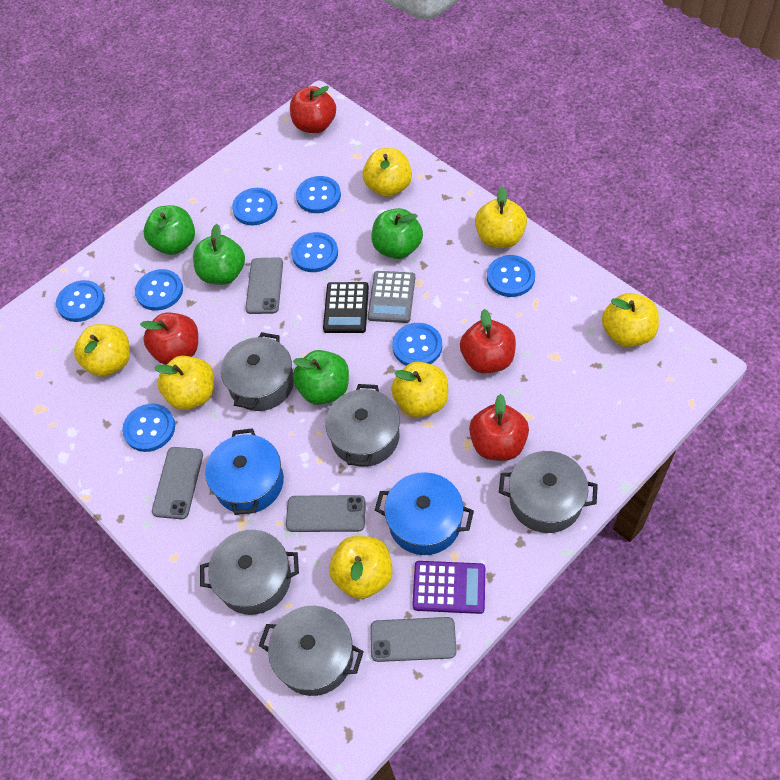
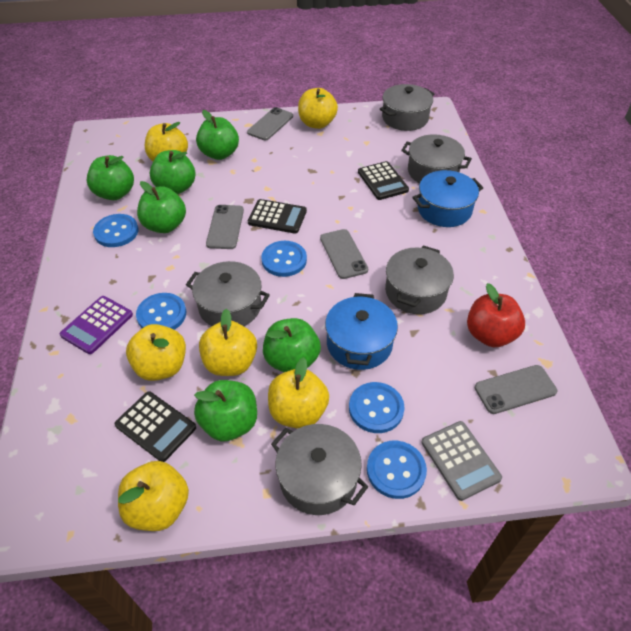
black calculator: 1 -> 3
blue button: 8 -> 5
green apple: 4 -> 6
red apple: 4 -> 1
yellow apple: 7 -> 6

